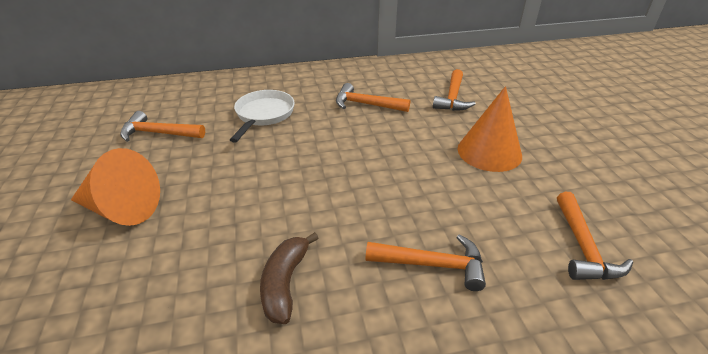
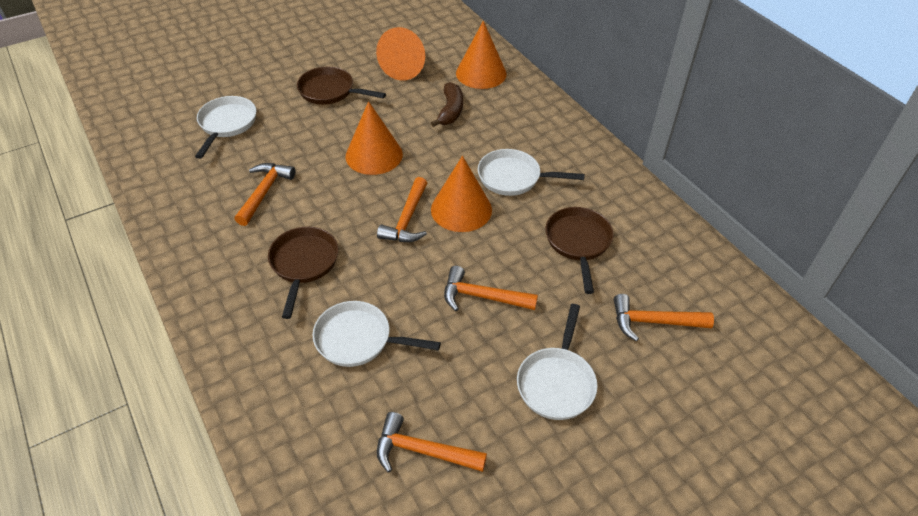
brown pan: 0 -> 3
orange cone: 2 -> 4
white pan: 1 -> 4

